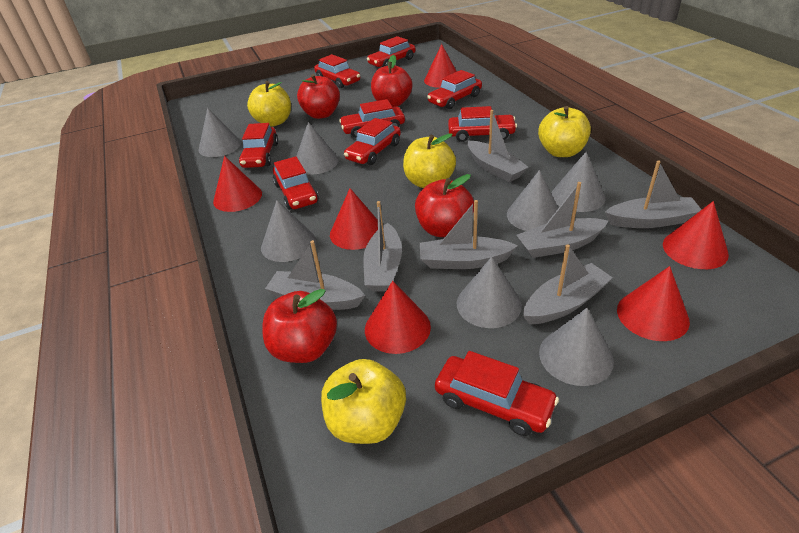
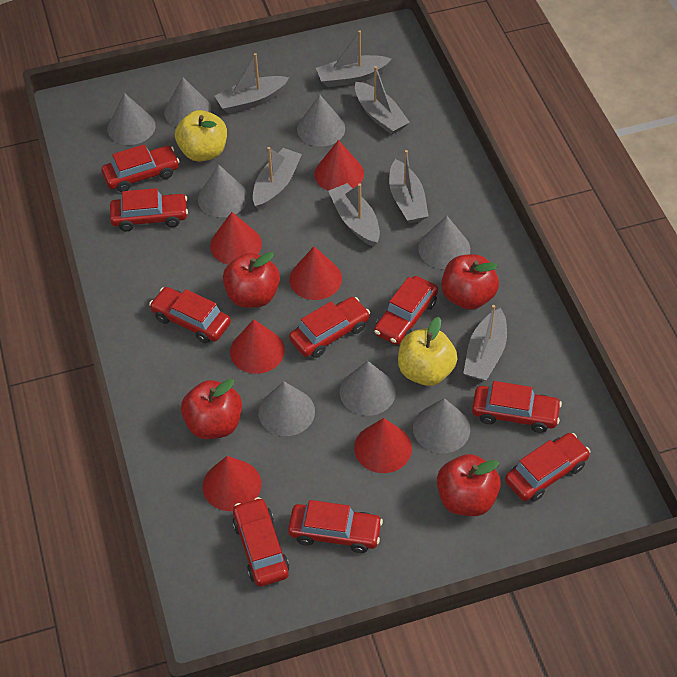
grey cone: 7 -> 8
yellow apple: 4 -> 2

